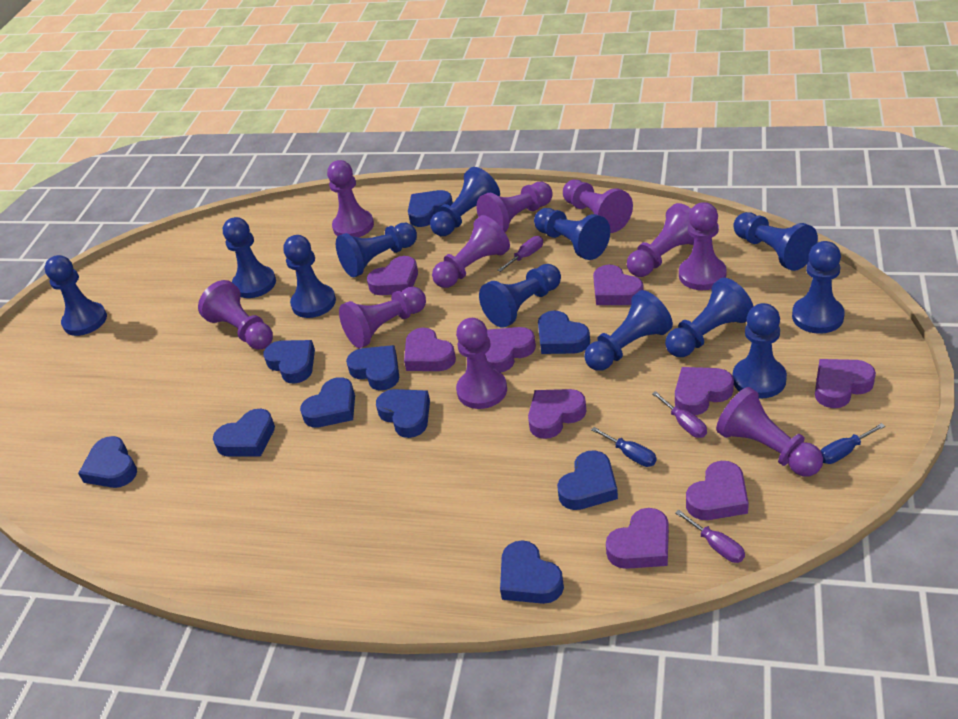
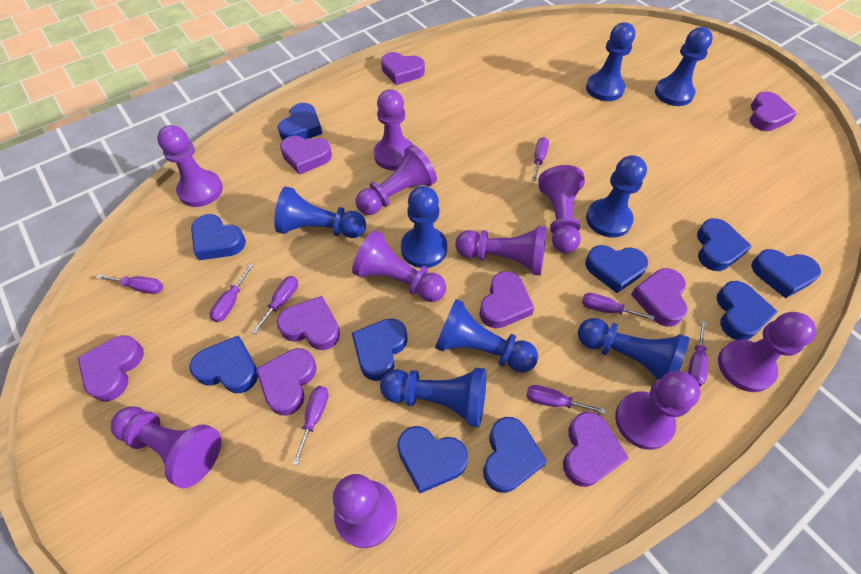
blue pawn: 12 -> 8
blue screwdriver: 2 -> 0
purple screwdriver: 3 -> 8

